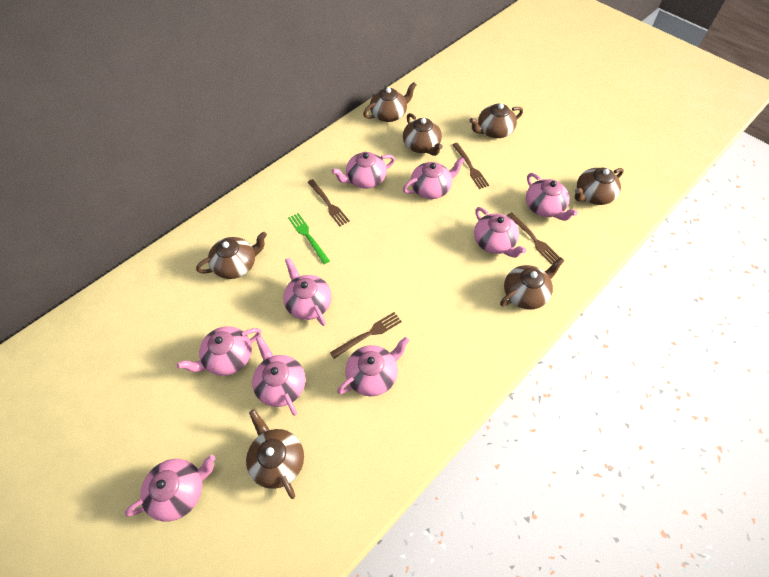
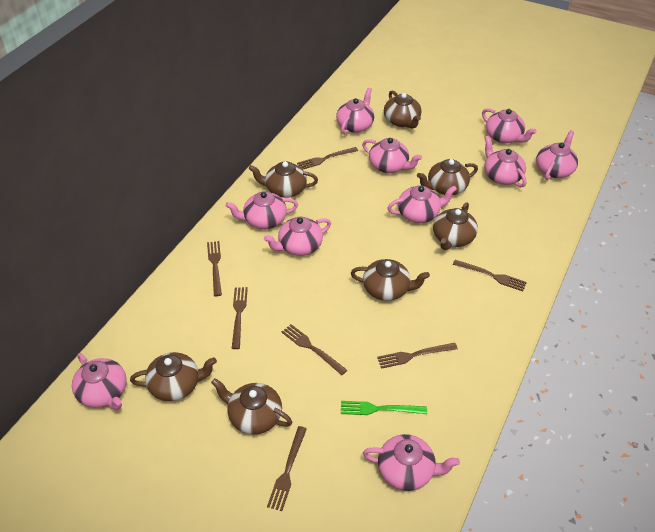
brown fork: 4 -> 7
pink teapot: 9 -> 10

